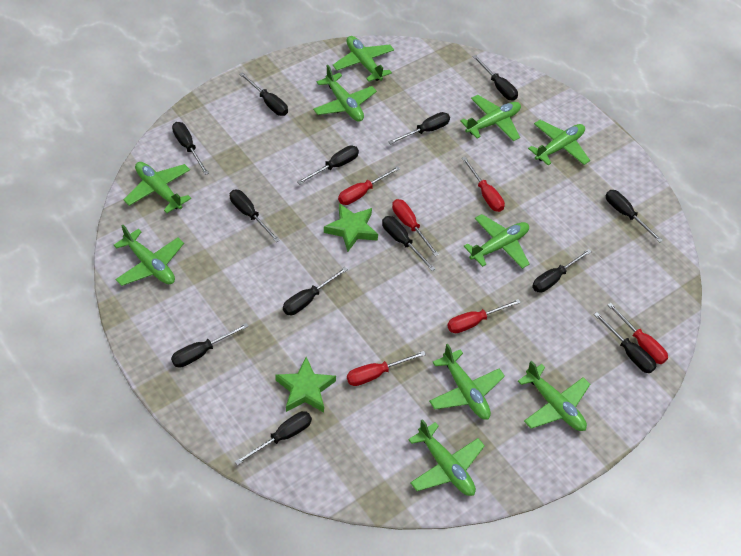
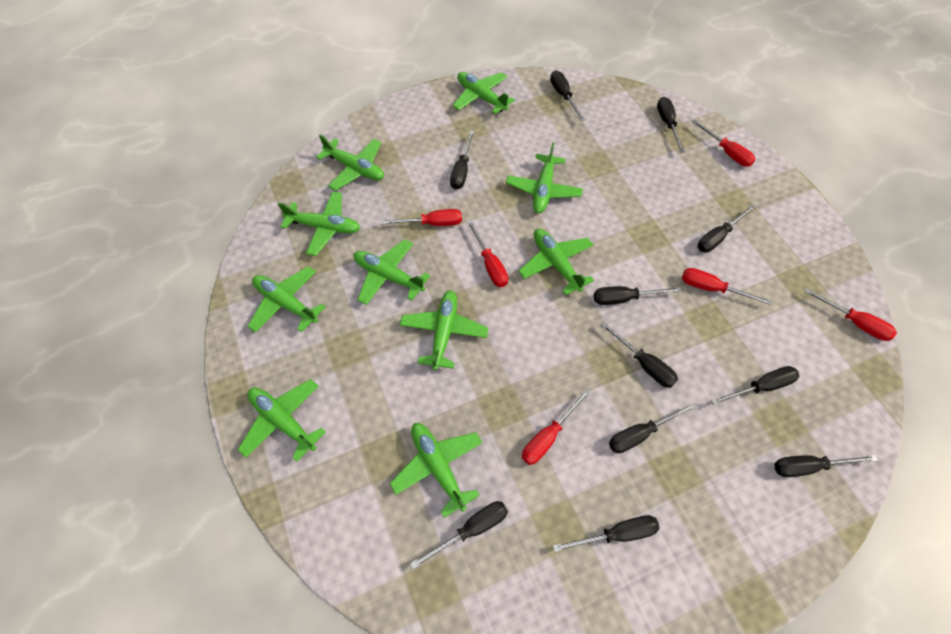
black screwdriver: 13 -> 11
green star: 2 -> 0

